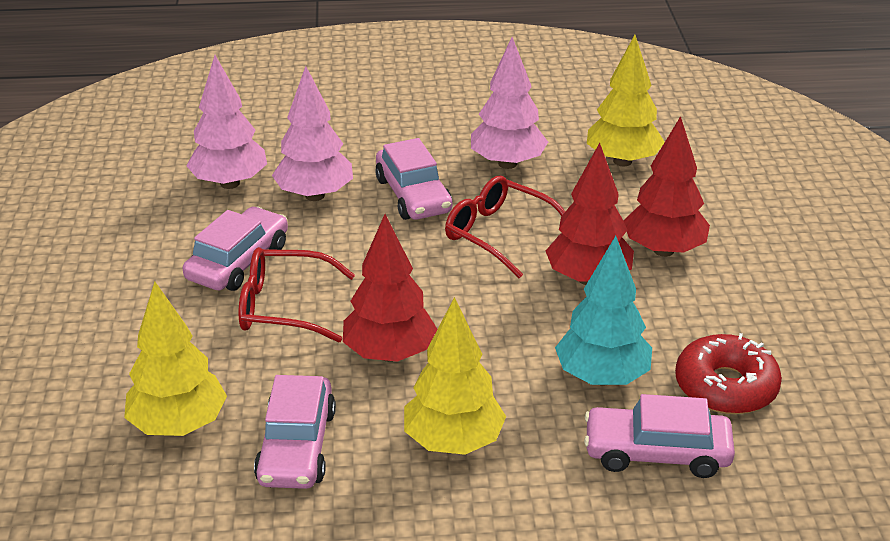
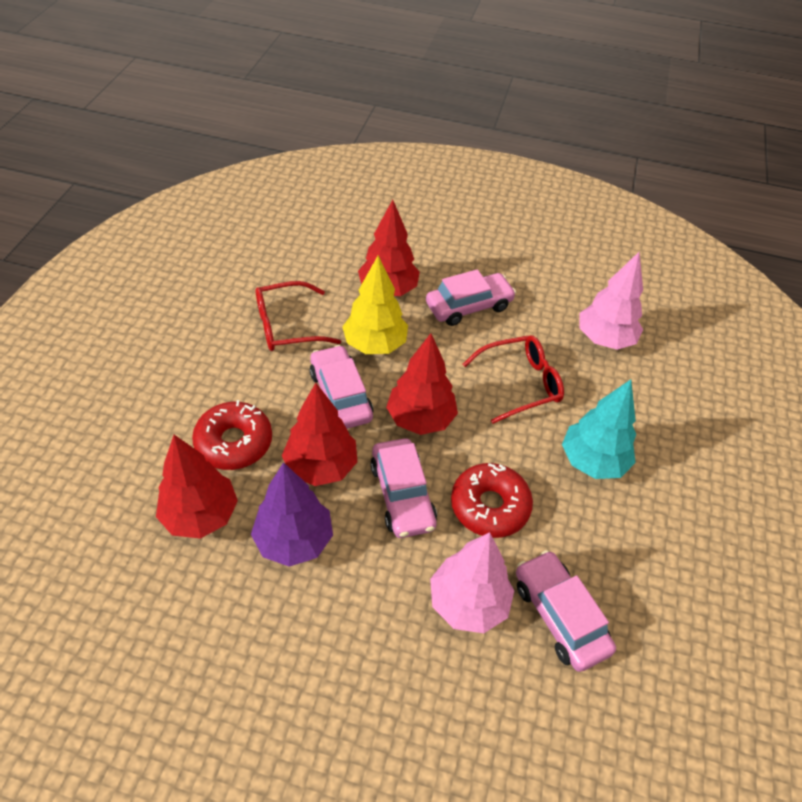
pink tree: 3 -> 2
purple tree: 0 -> 1
red donut: 1 -> 2
red tree: 3 -> 4
yellow tree: 3 -> 1

